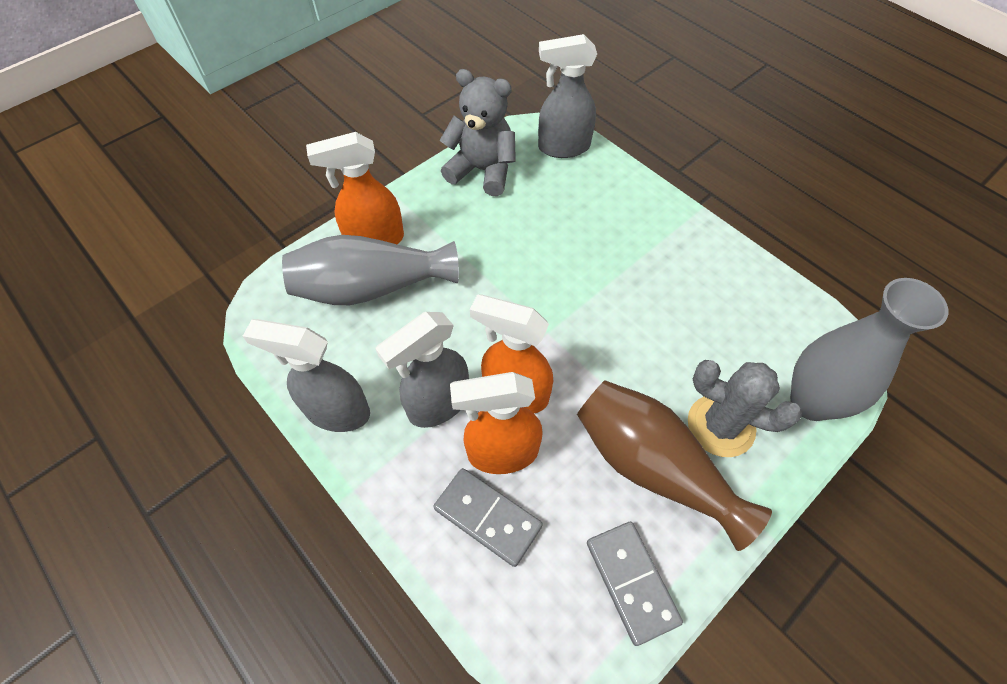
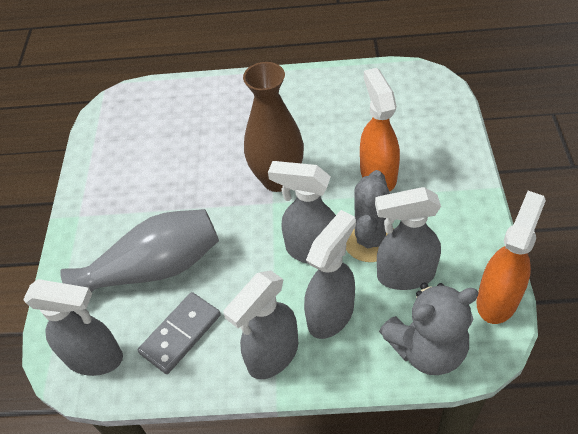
grey domino: 2 -> 1
grey spray bottle: 3 -> 5
grey vase: 2 -> 1
orange spray bottle: 3 -> 2

